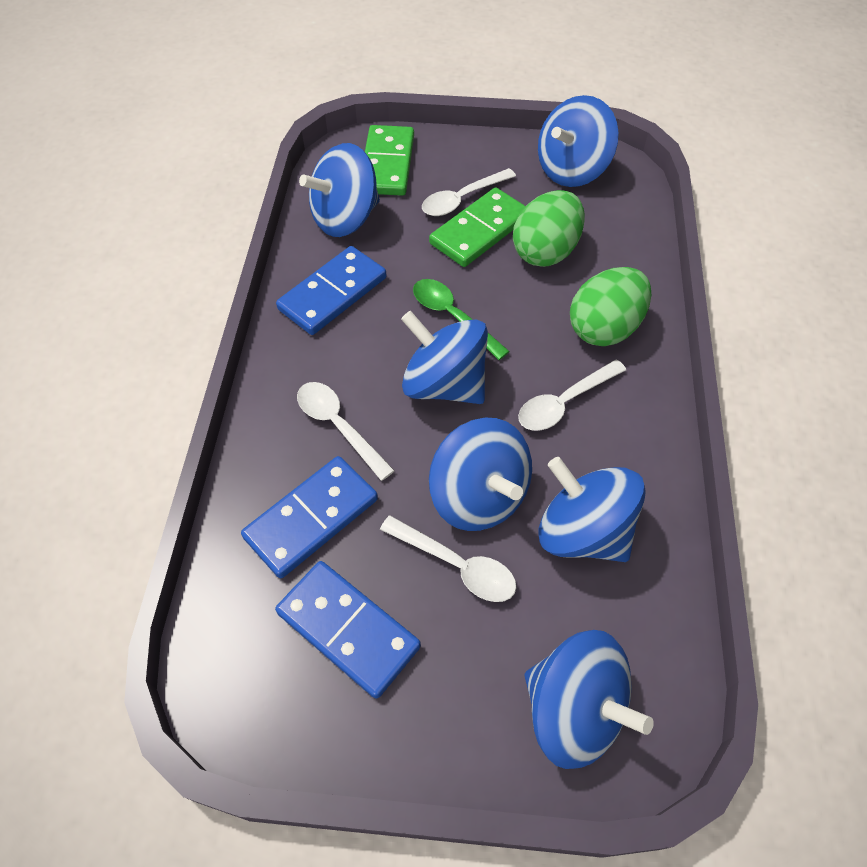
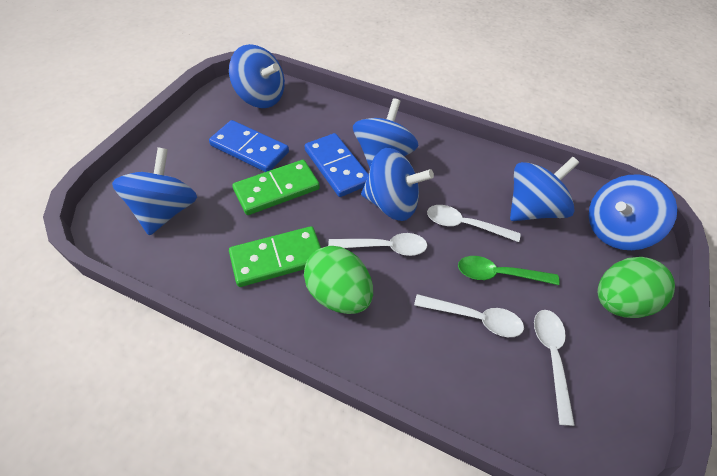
blue domino: 3 -> 2

